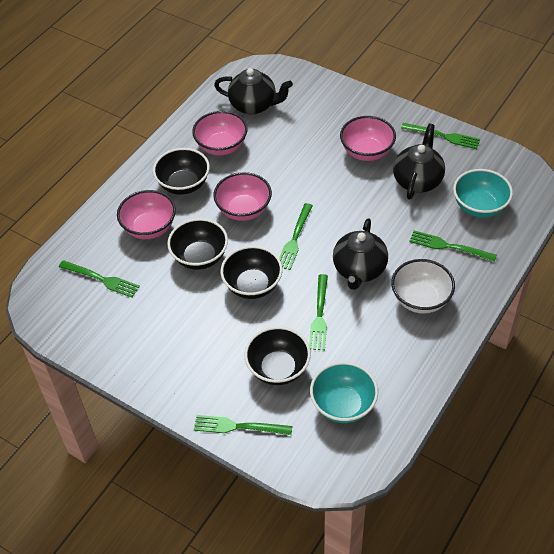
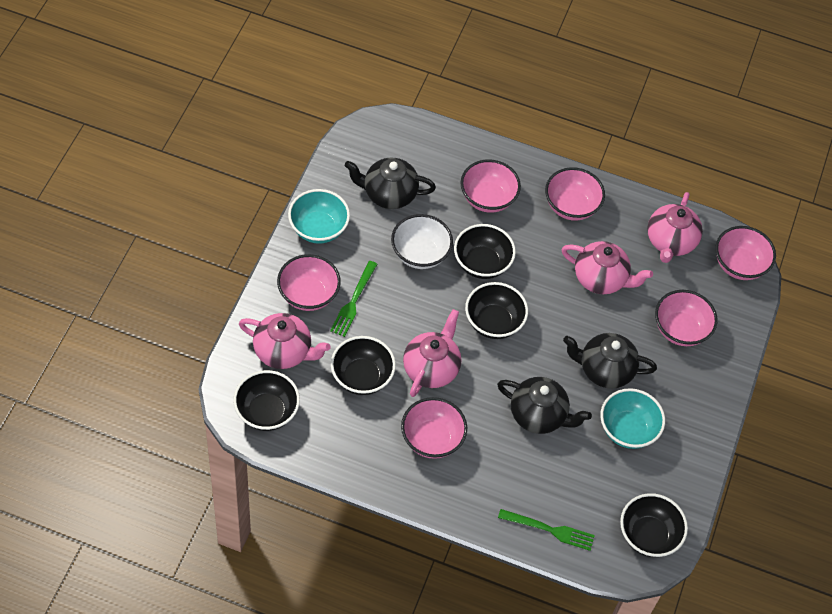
black bowl: 4 -> 5
green fork: 6 -> 2
pink bowl: 4 -> 6
pink teapot: 0 -> 4

